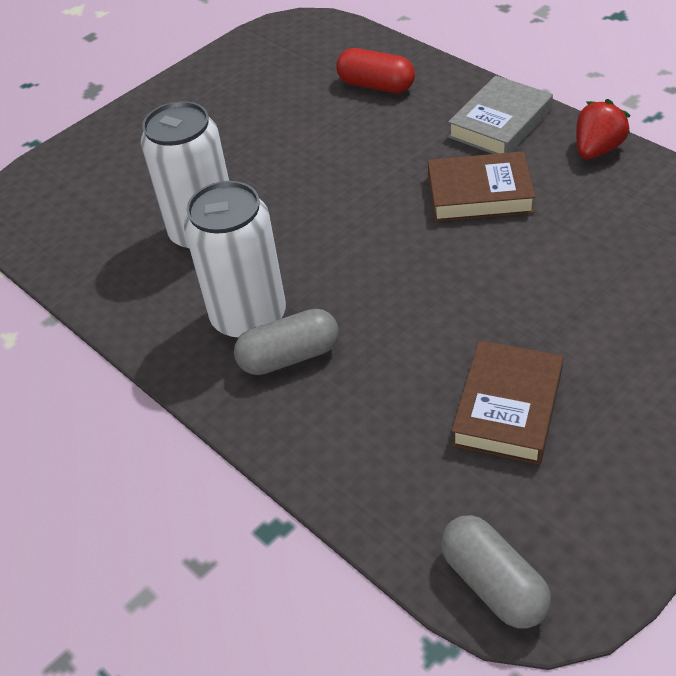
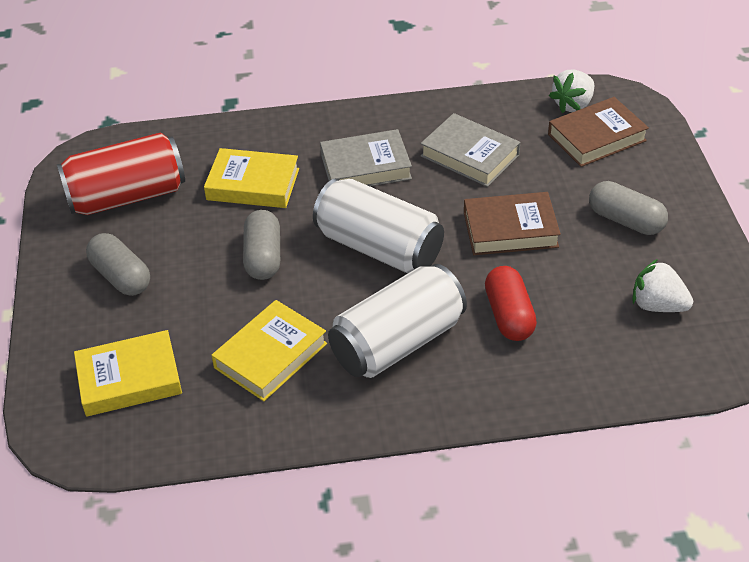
grey book: 1 -> 2
grey capsule: 2 -> 3
red can: 0 -> 1
red strawberry: 1 -> 0
white strawberry: 0 -> 2
yellow book: 0 -> 3

